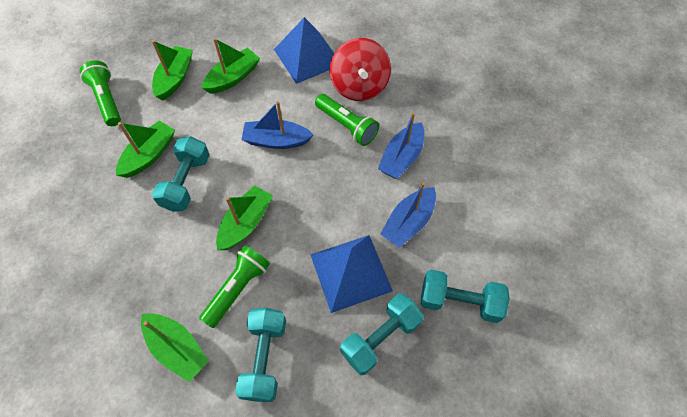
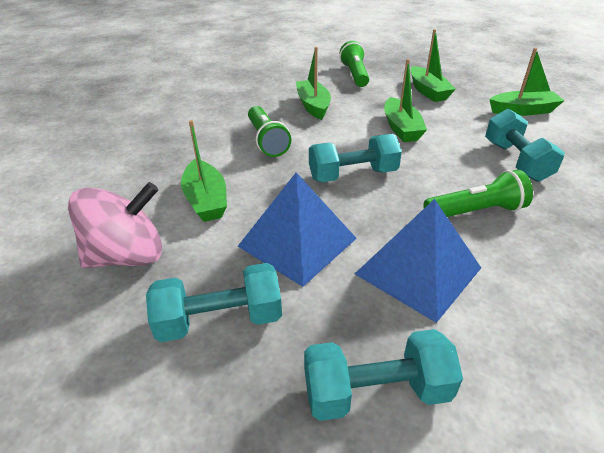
blue boat: 3 -> 0
pink spinning top: 0 -> 1
red spinning top: 1 -> 0

